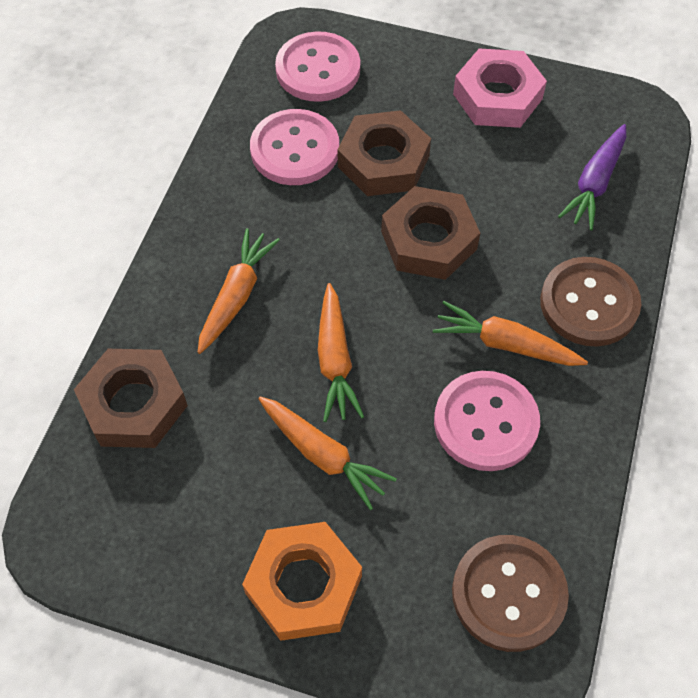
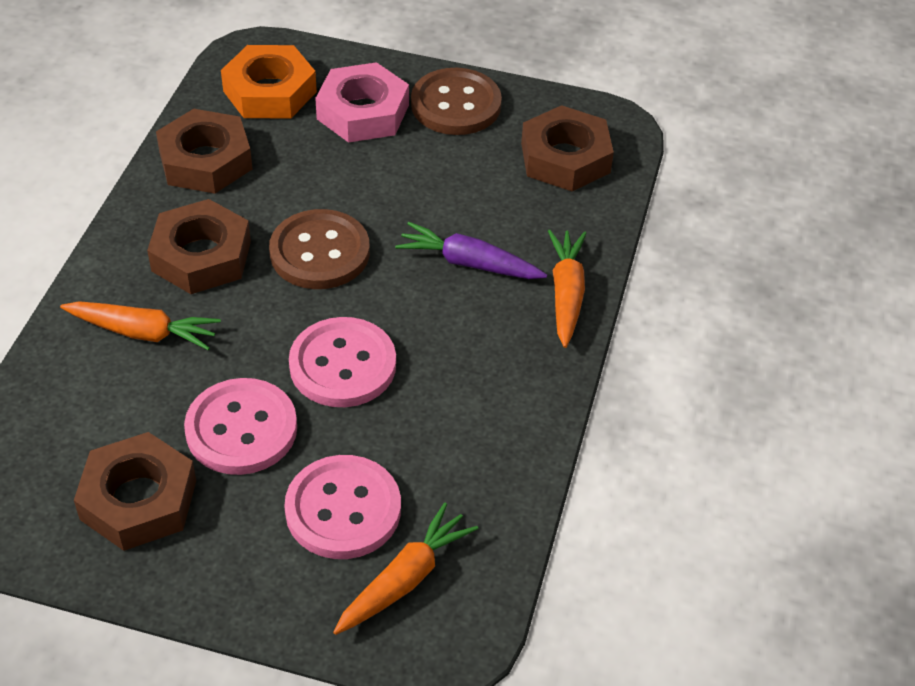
brown nut: 3 -> 4
orange carrot: 4 -> 3

